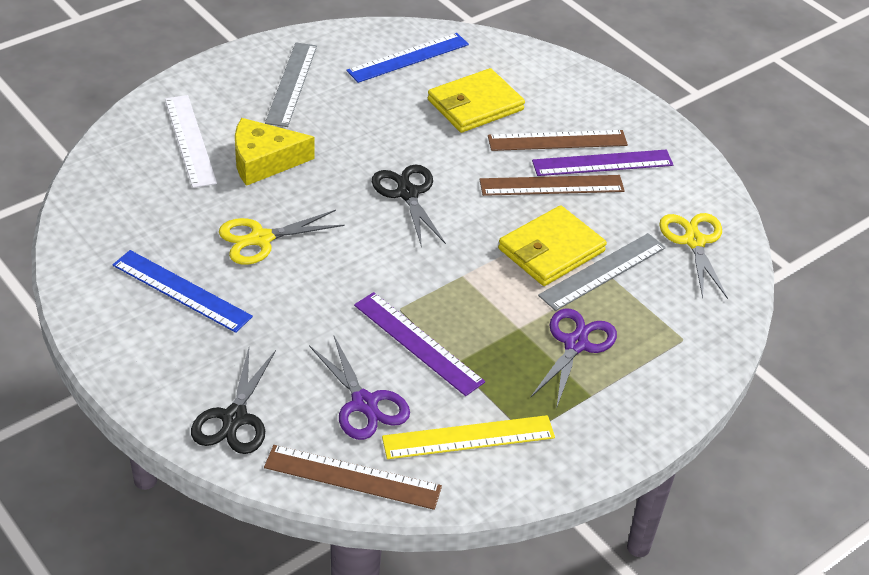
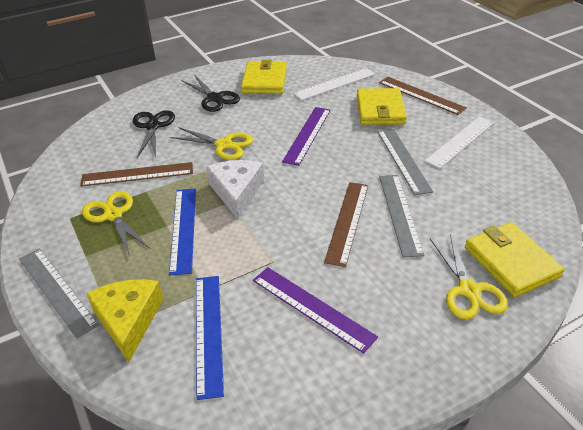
grey ruler: 2 -> 3
purple scissors: 2 -> 0
white cheese: 0 -> 1
white ruler: 1 -> 2
yellow ruler: 1 -> 0
yellow scissors: 2 -> 3
yellow wallet: 2 -> 3

